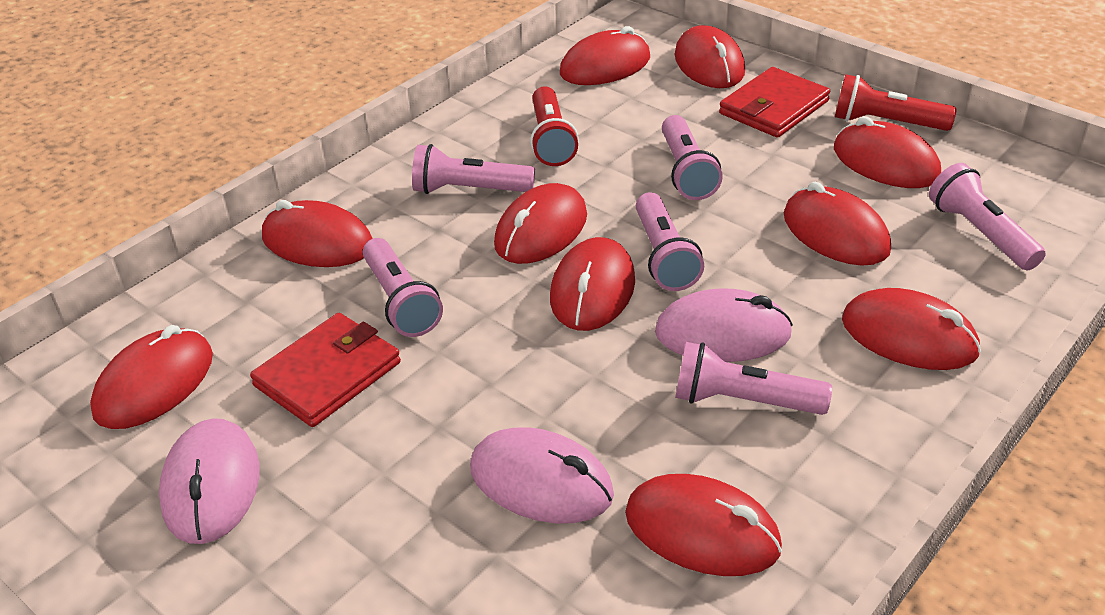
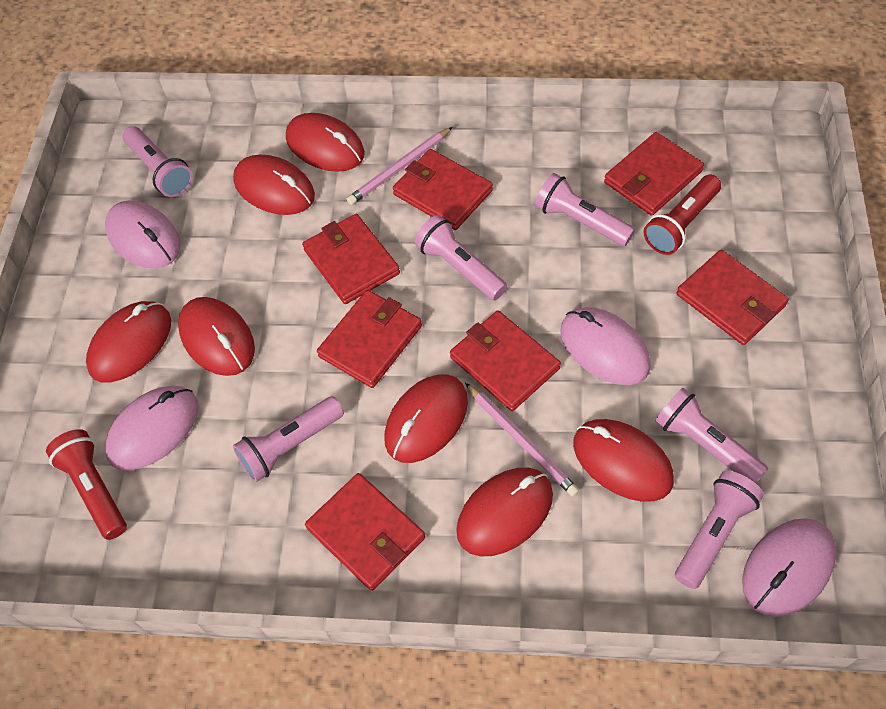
pink mouse: 3 -> 4
pink pencil: 0 -> 2
red mouse: 10 -> 7
red wallet: 2 -> 7

